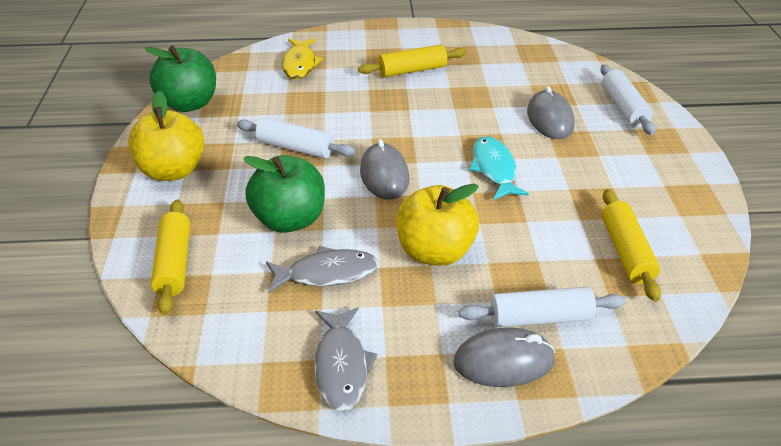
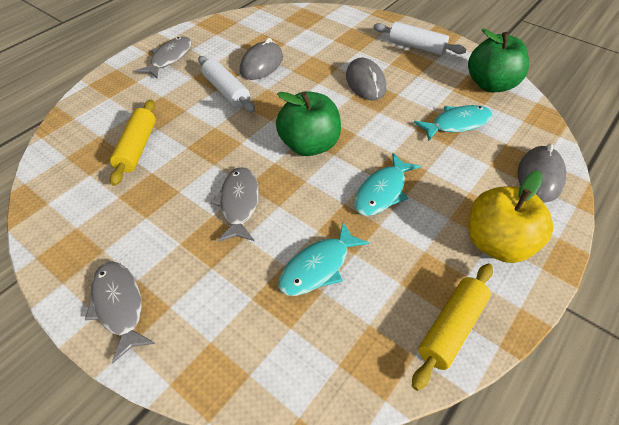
grey fish: 2 -> 3
turquoise fish: 1 -> 3
white rolling pin: 3 -> 2
yellow apple: 2 -> 1
yellow fish: 1 -> 0
yellow rolling pin: 3 -> 2

